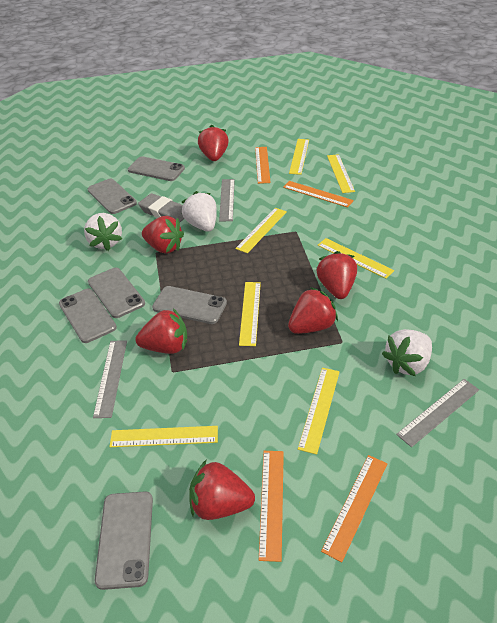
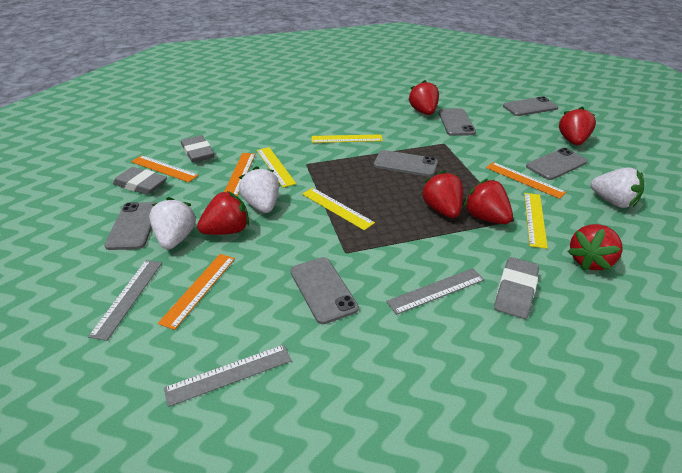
grey eraser: 1 -> 3
yellow ruler: 7 -> 4

